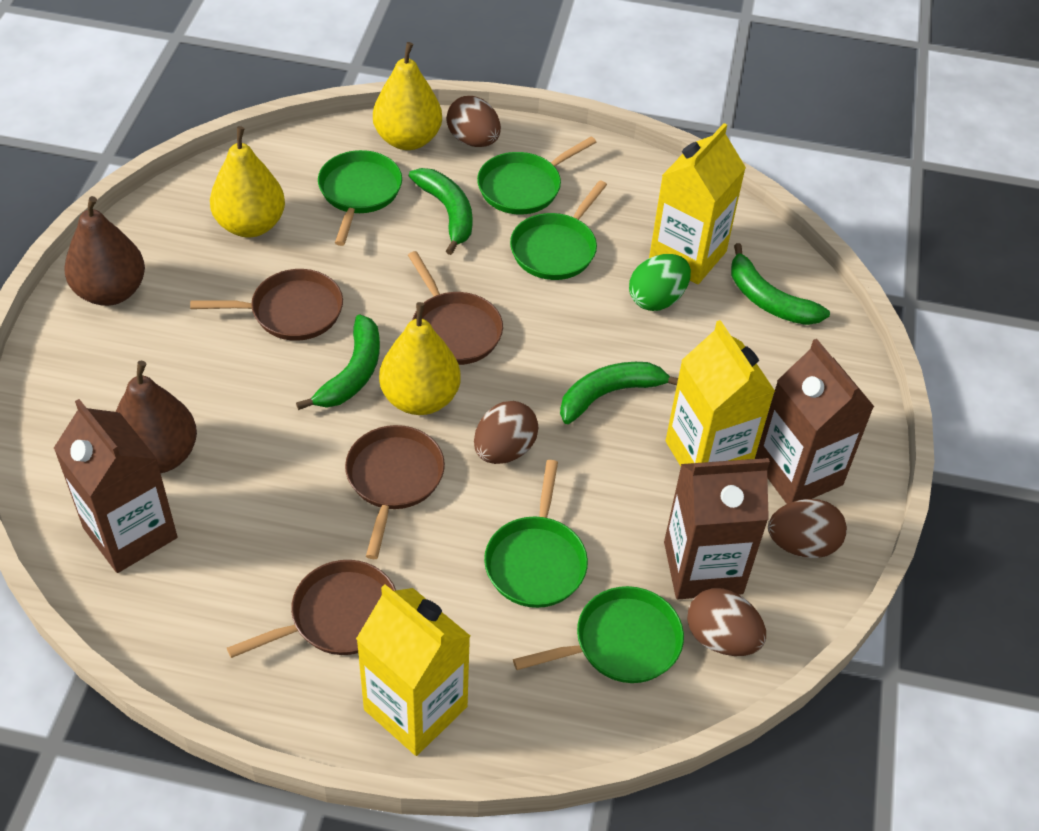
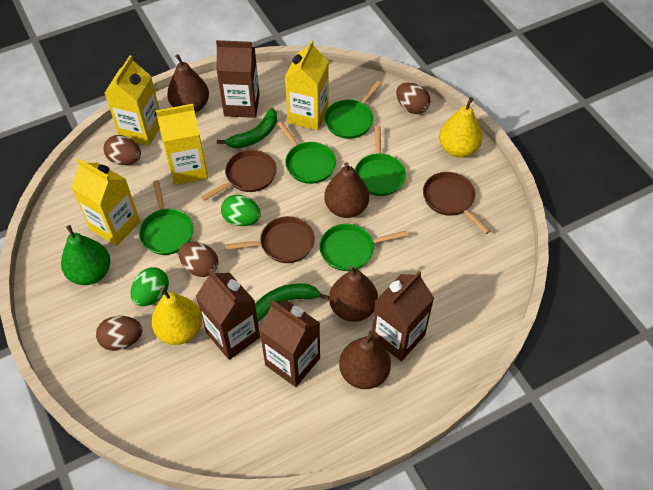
brown carton: 3 -> 4
brown pan: 4 -> 3
brown pear: 2 -> 4
green banana: 4 -> 2
green egg: 1 -> 2
green pear: 0 -> 1
yellow carton: 3 -> 4
yellow pear: 3 -> 2

